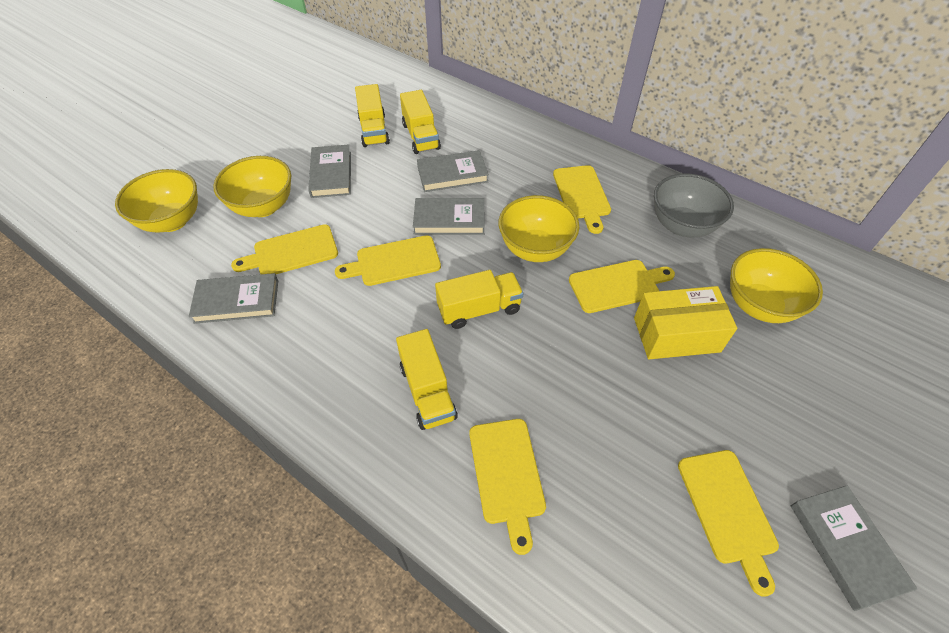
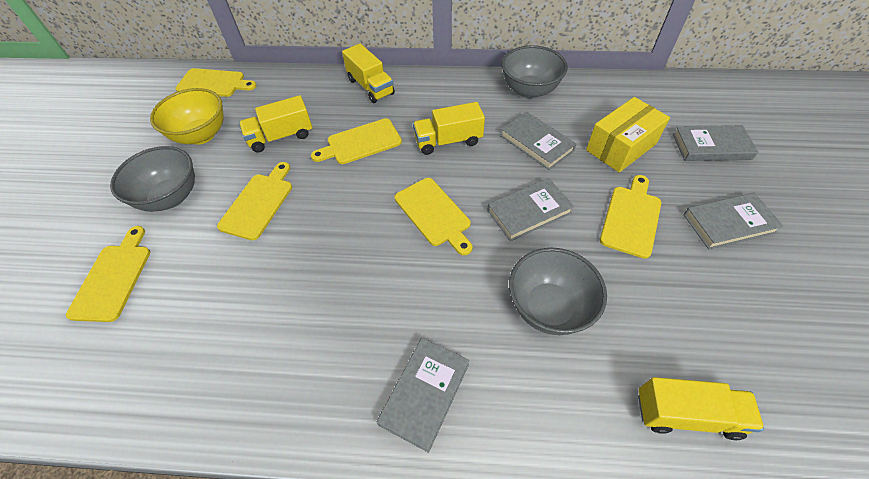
grey bowl: 1 -> 3
yellow bowl: 4 -> 1

